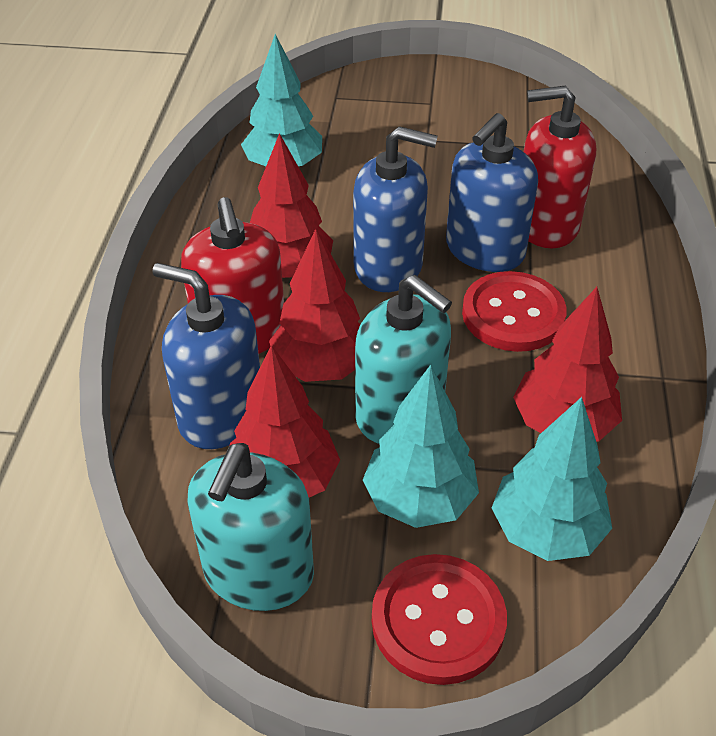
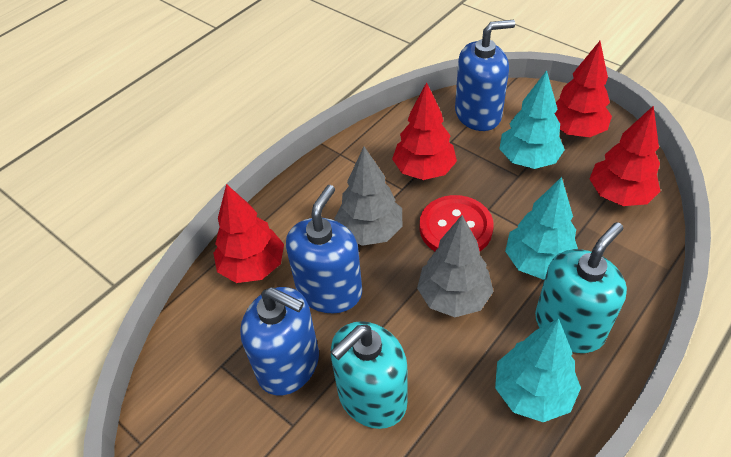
grey tree: 0 -> 2
red button: 2 -> 1
red soap dispenser: 2 -> 0

